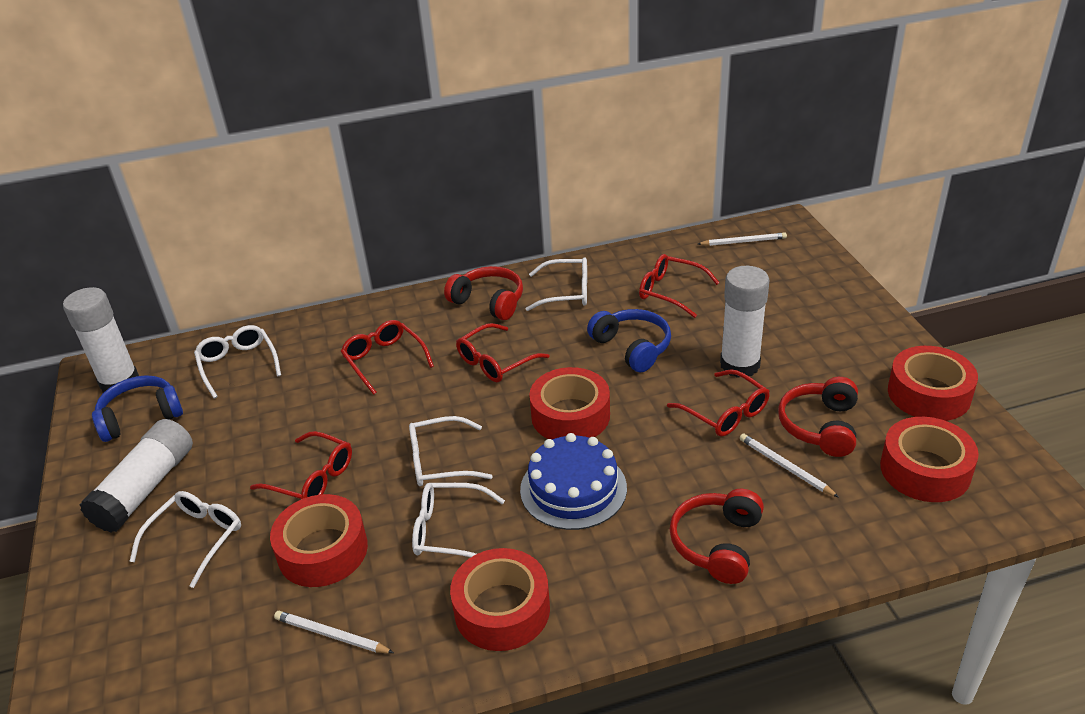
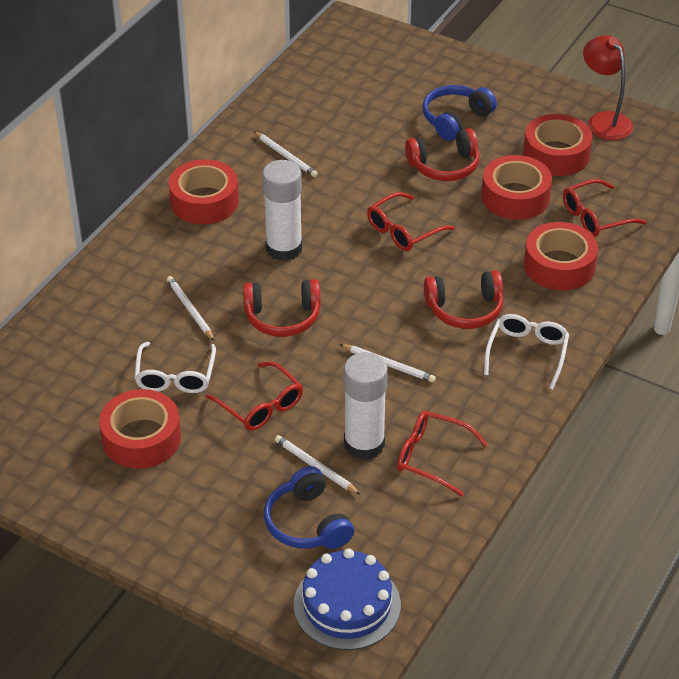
red glasses: 5 -> 4
red lamp: 0 -> 1
white glasses: 5 -> 2
white glue stick: 3 -> 2
white pencil: 3 -> 4

